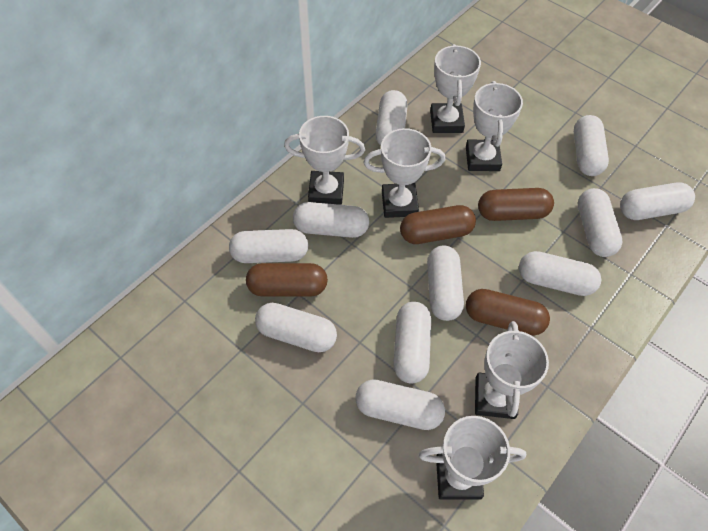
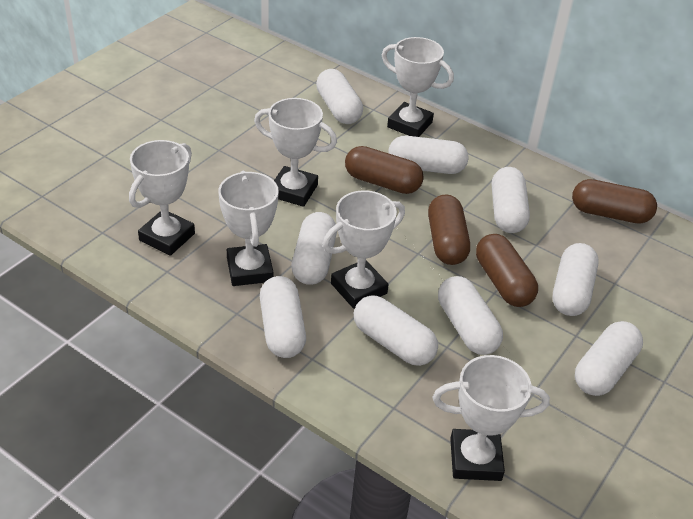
white capsule: 11 -> 9

